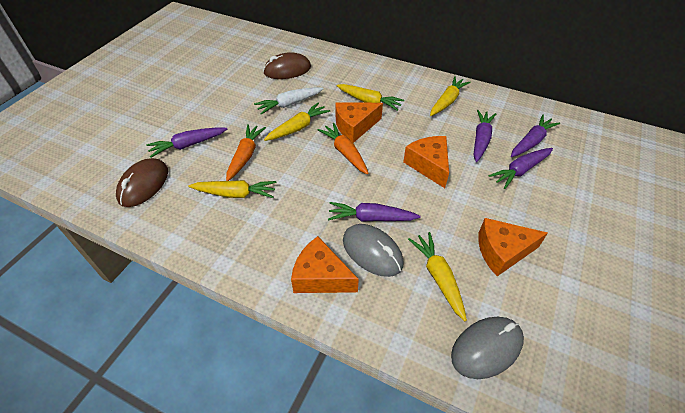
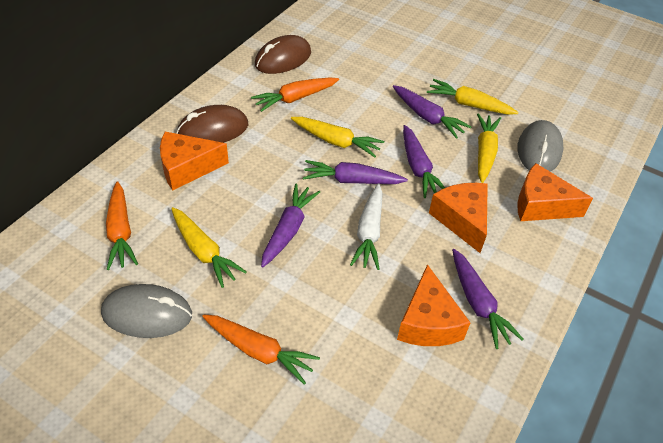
orange carrot: 2 -> 3
yellow carrot: 5 -> 4

